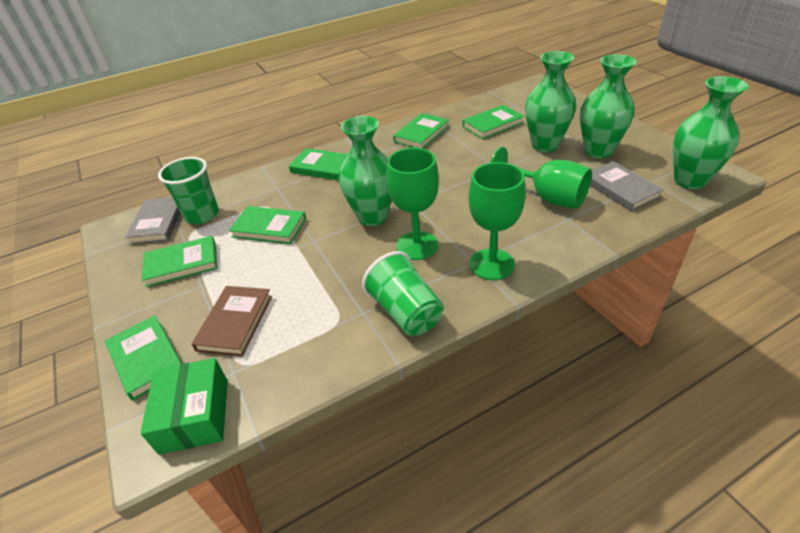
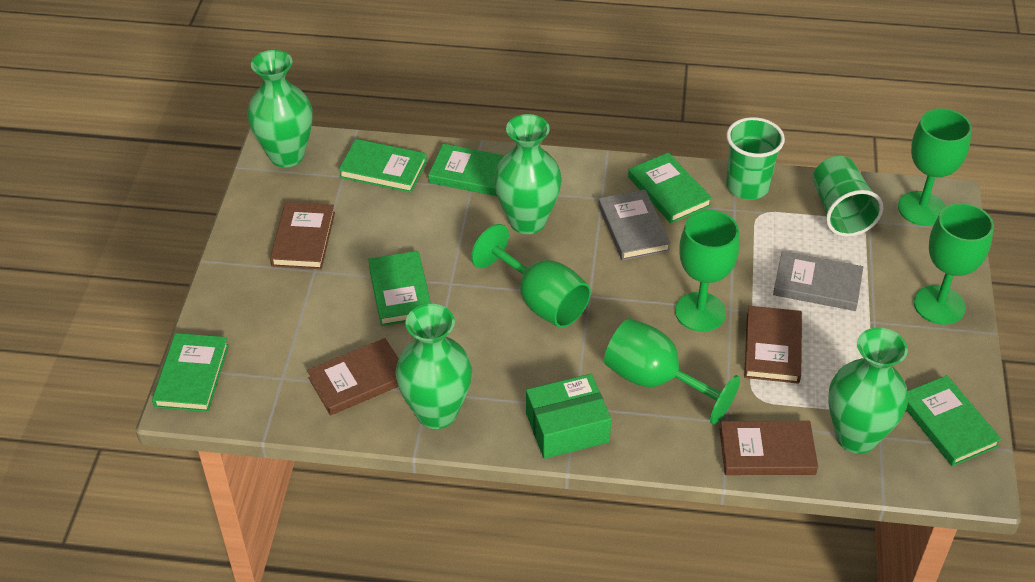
brown book: 1 -> 4
green goblet: 3 -> 5

